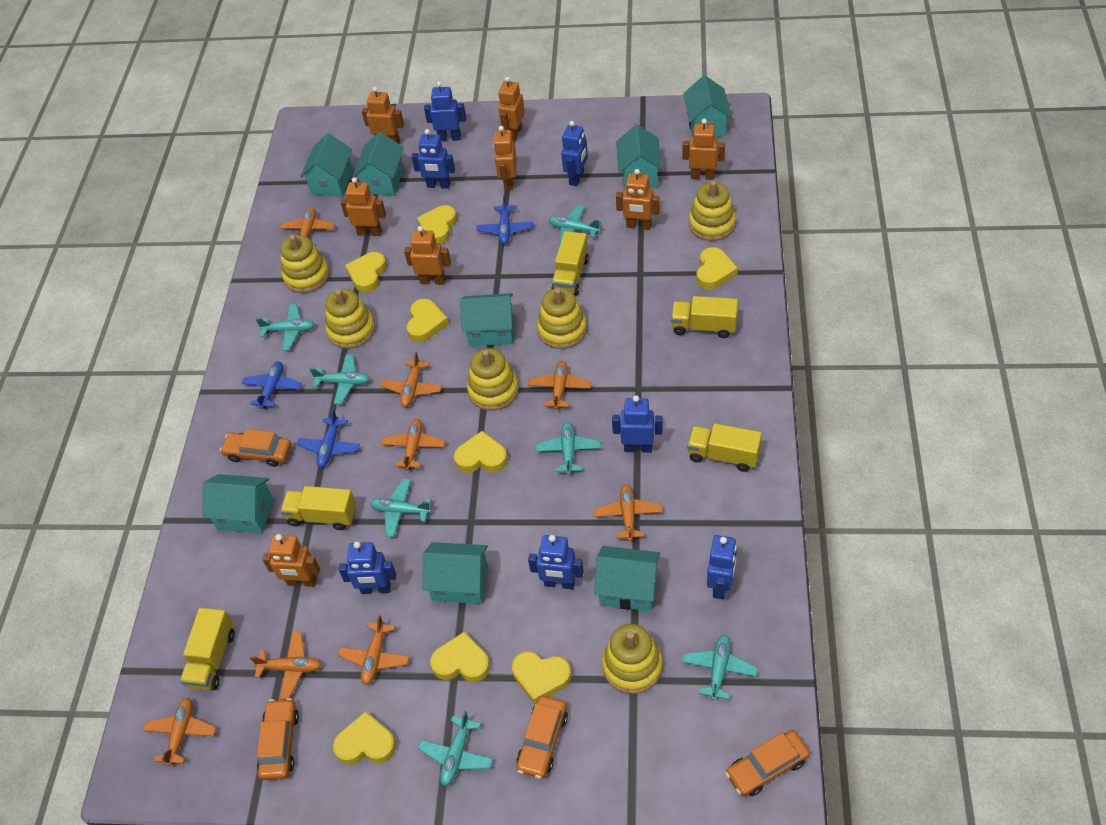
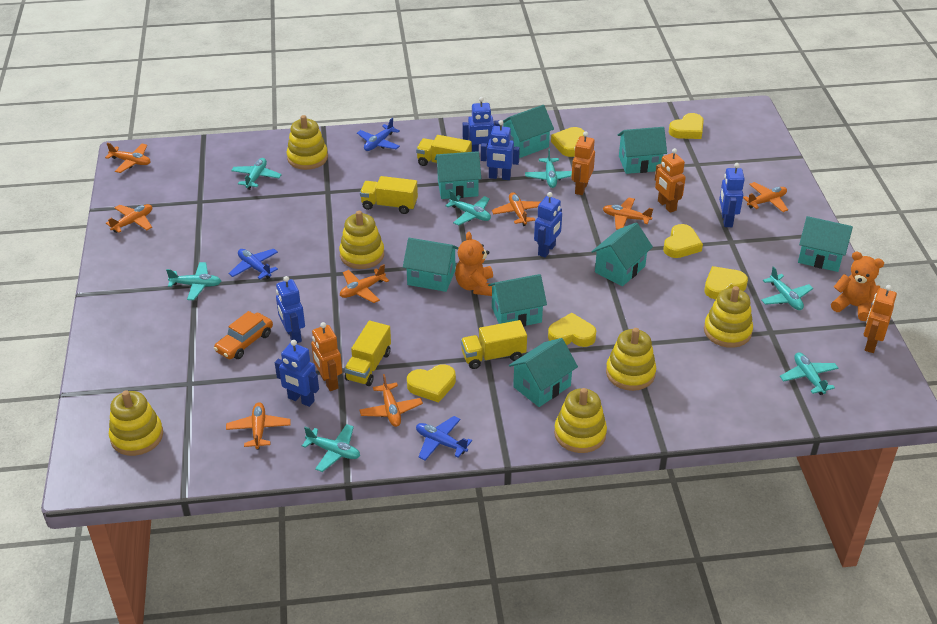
blue robot: 7 -> 6
orange car: 4 -> 1
orange robot: 8 -> 4
orange teddy bear: 0 -> 2
yellow heart: 8 -> 6
yellow truck: 5 -> 4

